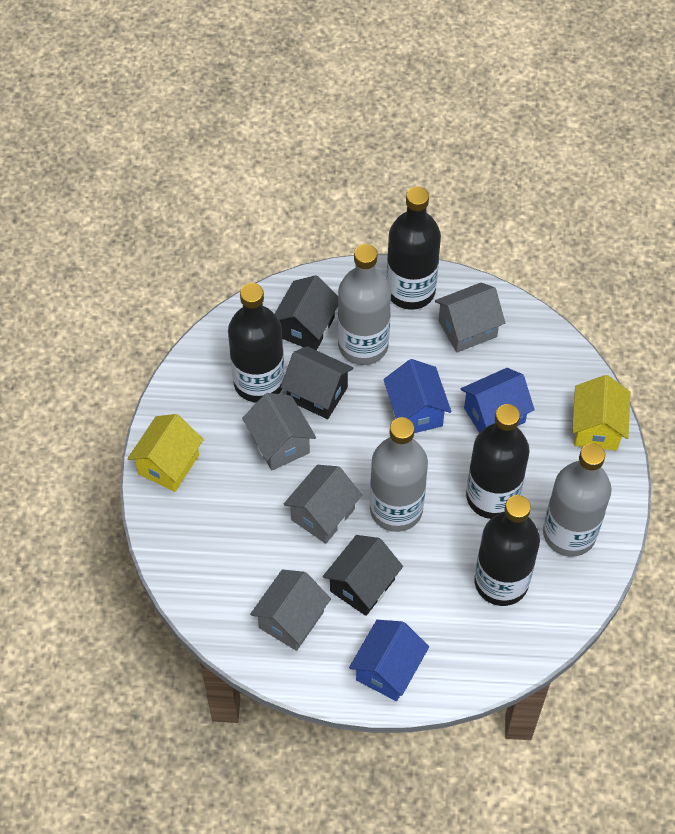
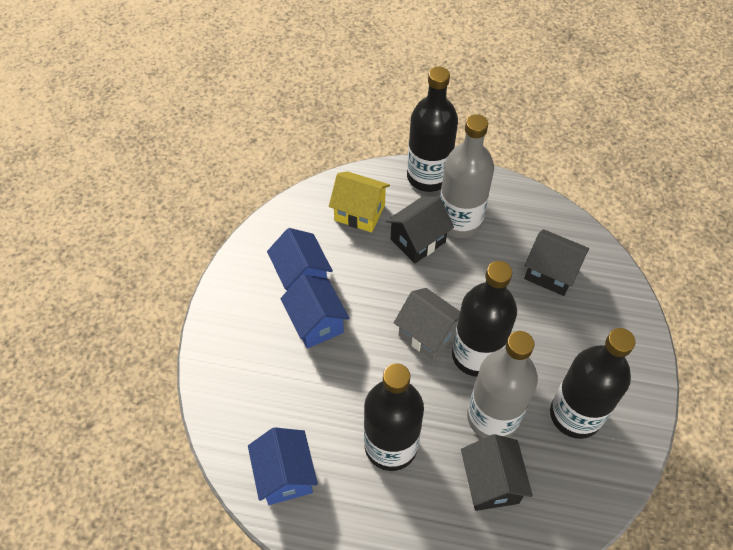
grey bottle: 3 -> 2
grey house: 4 -> 1
yellow house: 2 -> 1

